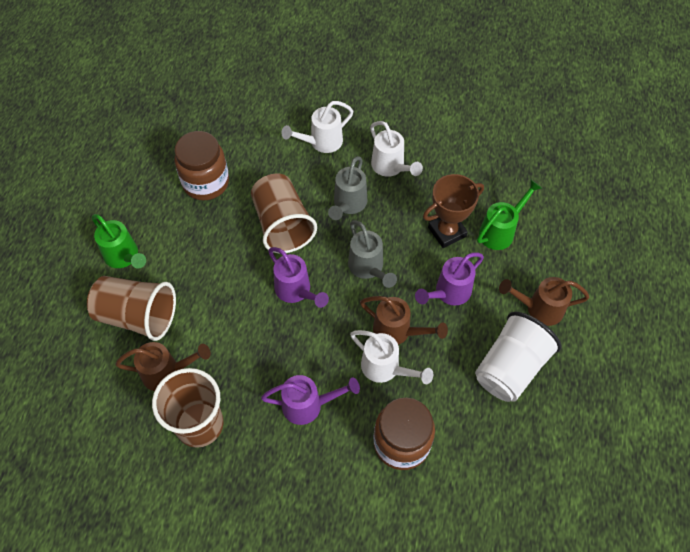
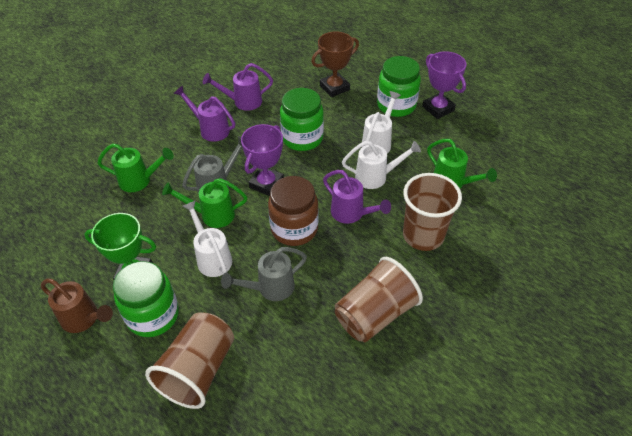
brown jar: 2 -> 1
brown watering can: 3 -> 1
green jar: 0 -> 3
green trophy: 0 -> 1
green watering can: 2 -> 3
purple trophy: 0 -> 2
white cup: 1 -> 0

